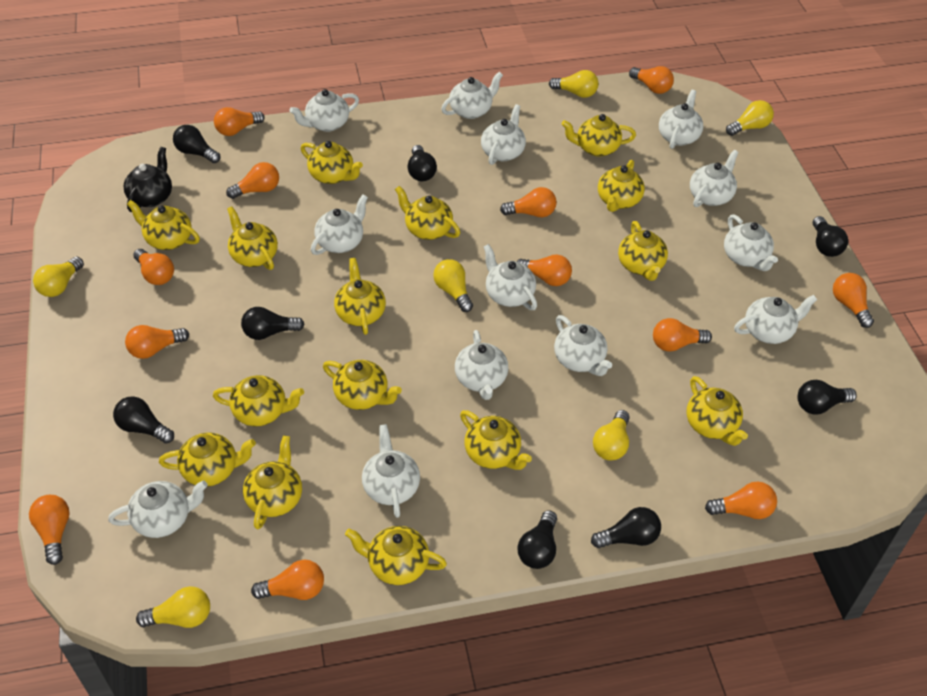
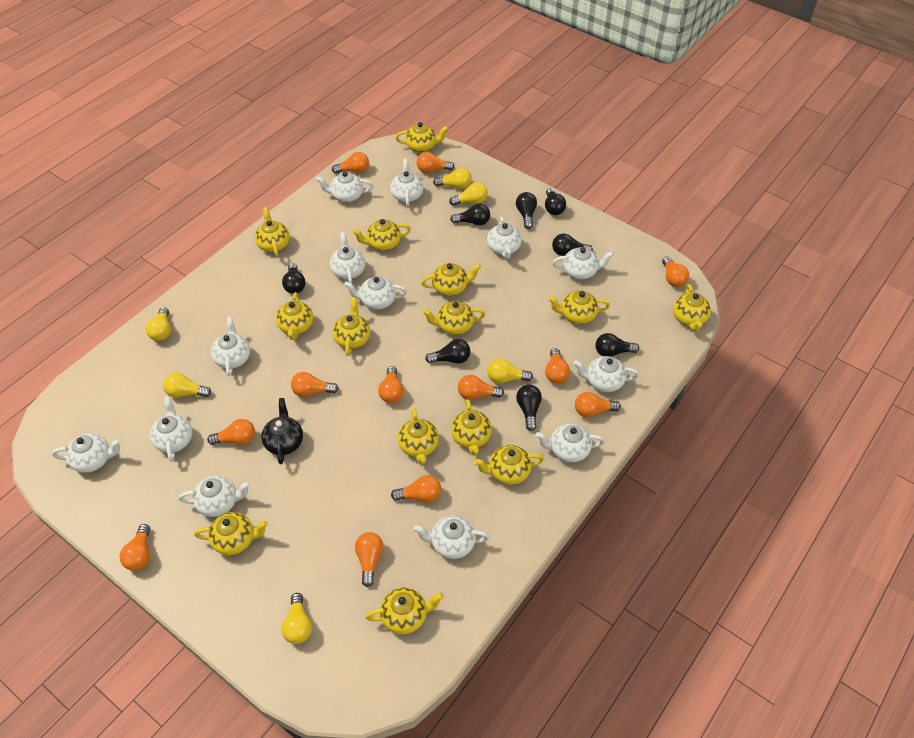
yellow teapot: 15 -> 14

